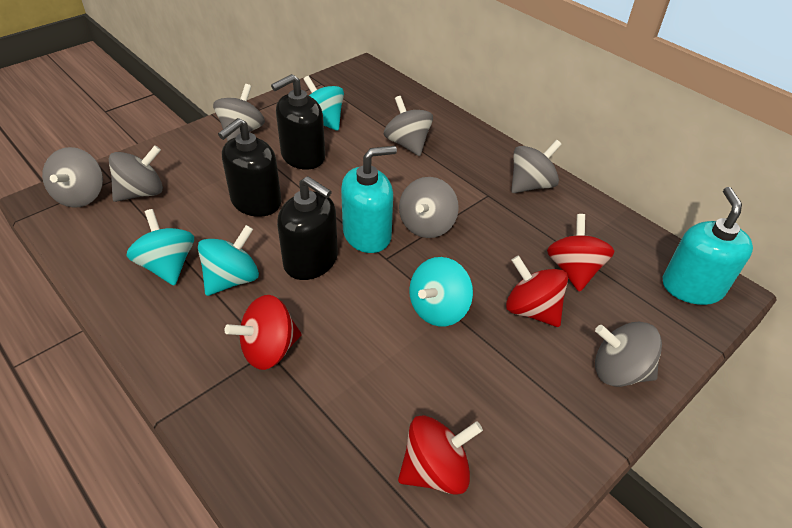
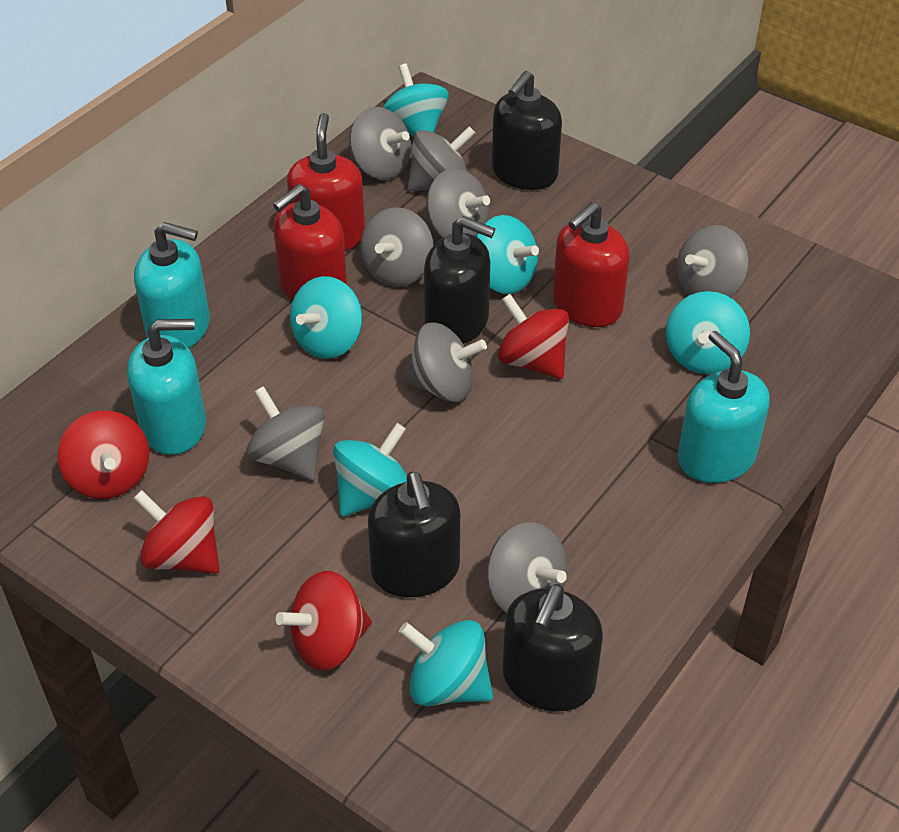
black soap dispenser: 3 -> 4
grey spinning top: 7 -> 8
red soap dispenser: 0 -> 3
turquoise soap dispenser: 2 -> 3
turquoise spinning top: 4 -> 6

